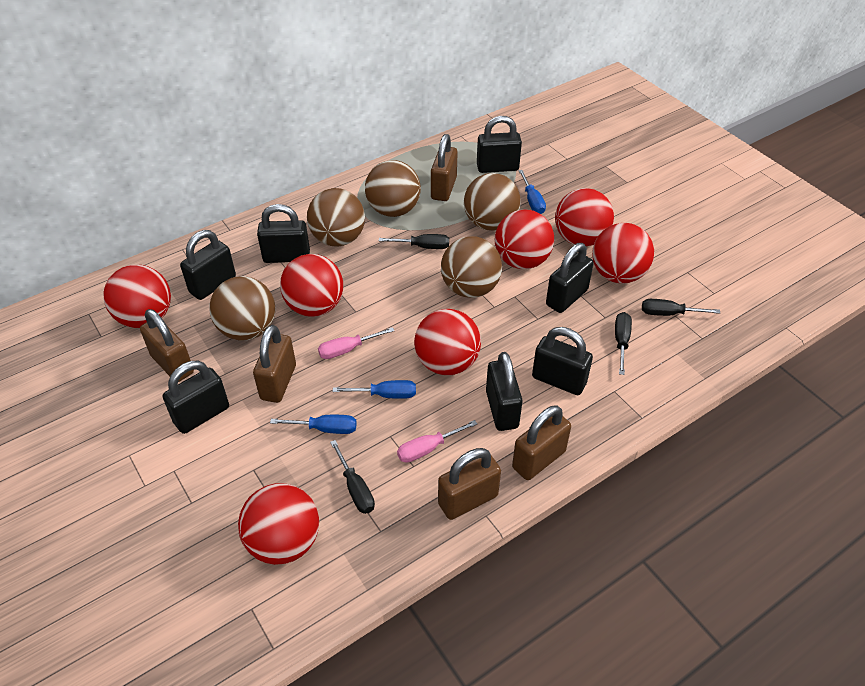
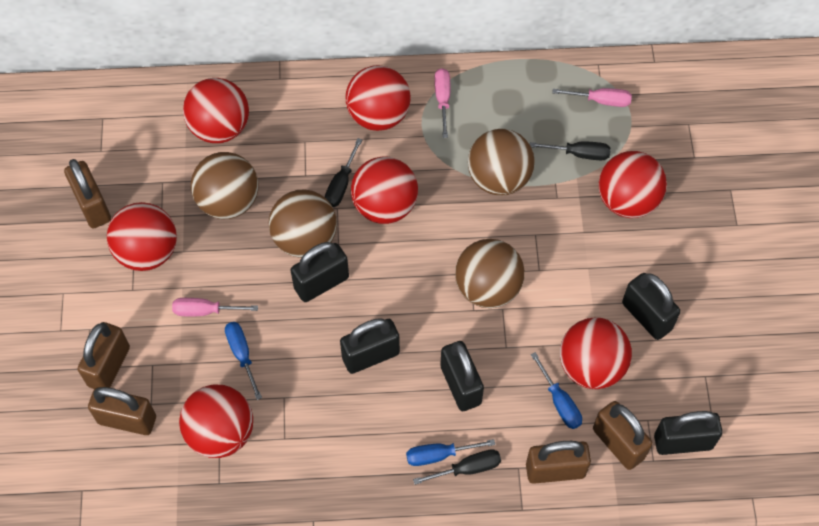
black padlock: 7 -> 5
black screwdriver: 4 -> 3
brown ball: 5 -> 4
pink screwdriver: 2 -> 3

